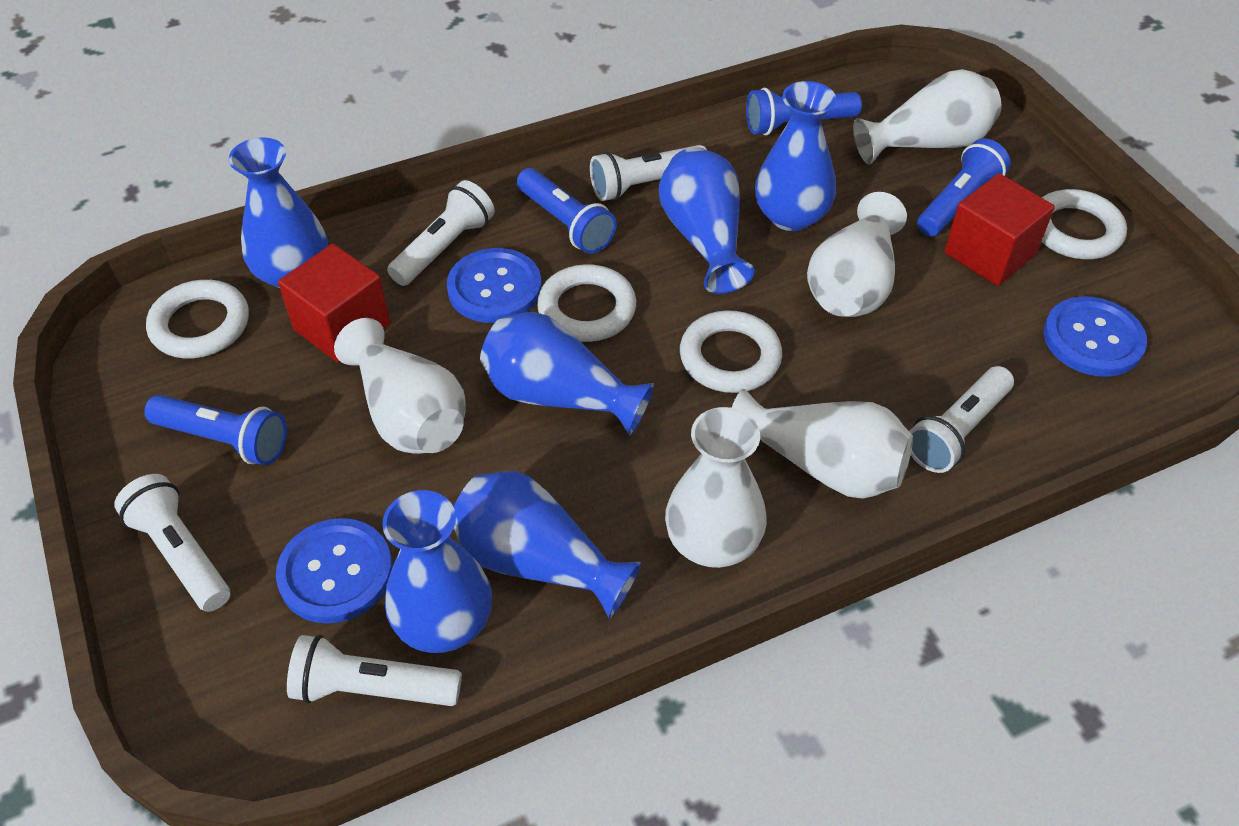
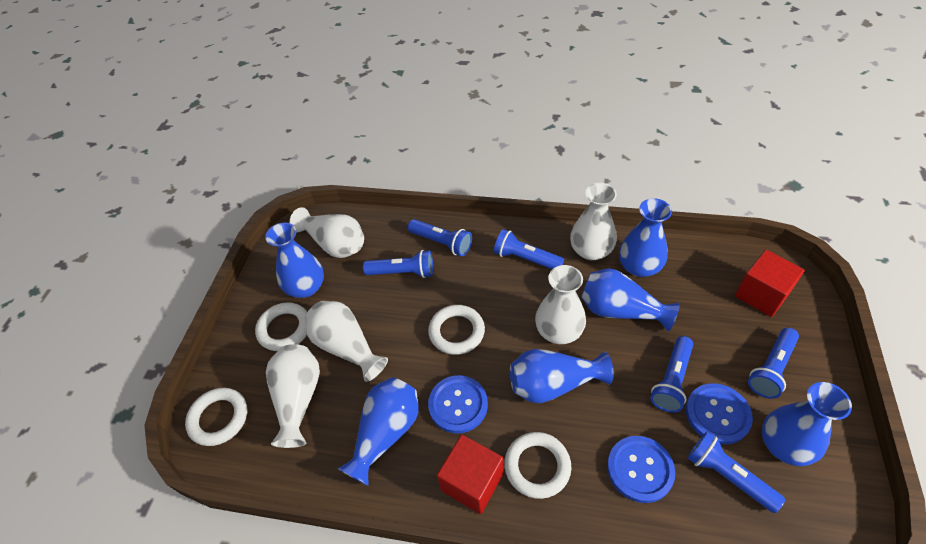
blue flashlight: 4 -> 6
white flashlight: 5 -> 0

